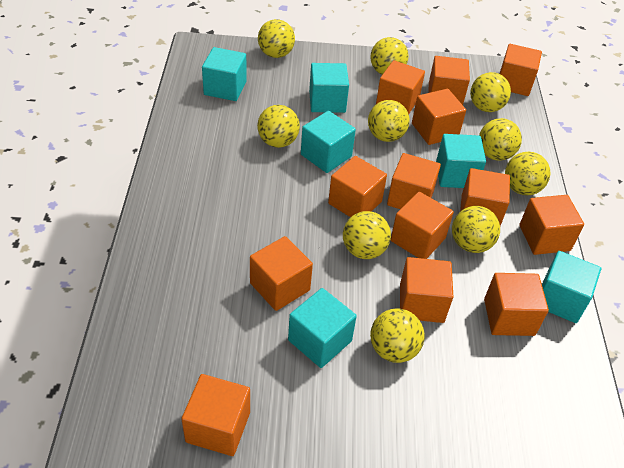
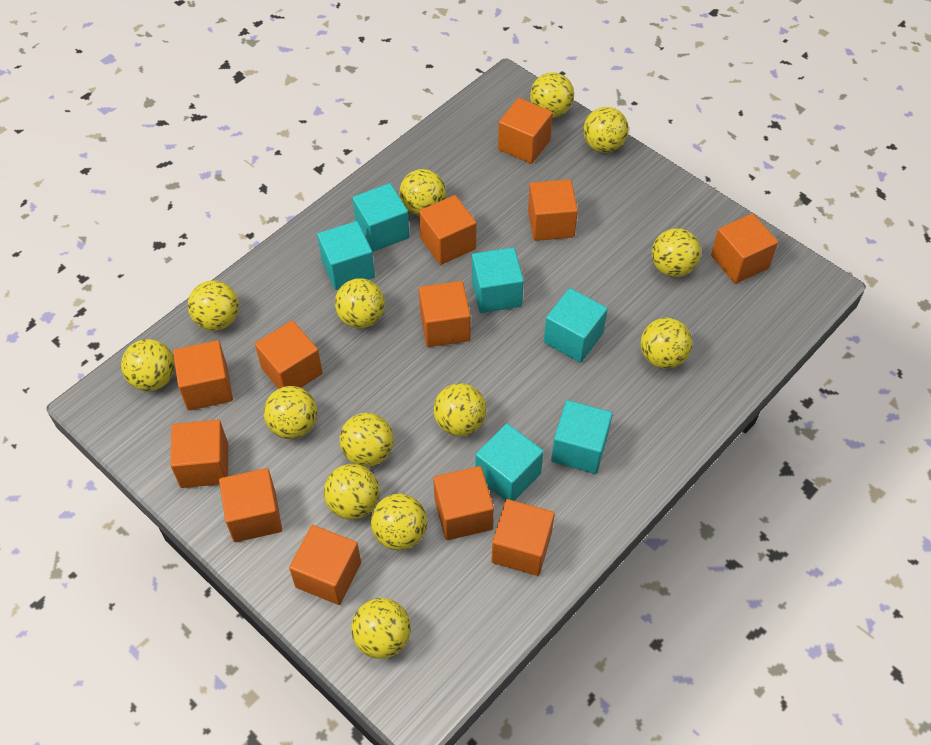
orange cube: 13 -> 12
yellow ball: 10 -> 14

